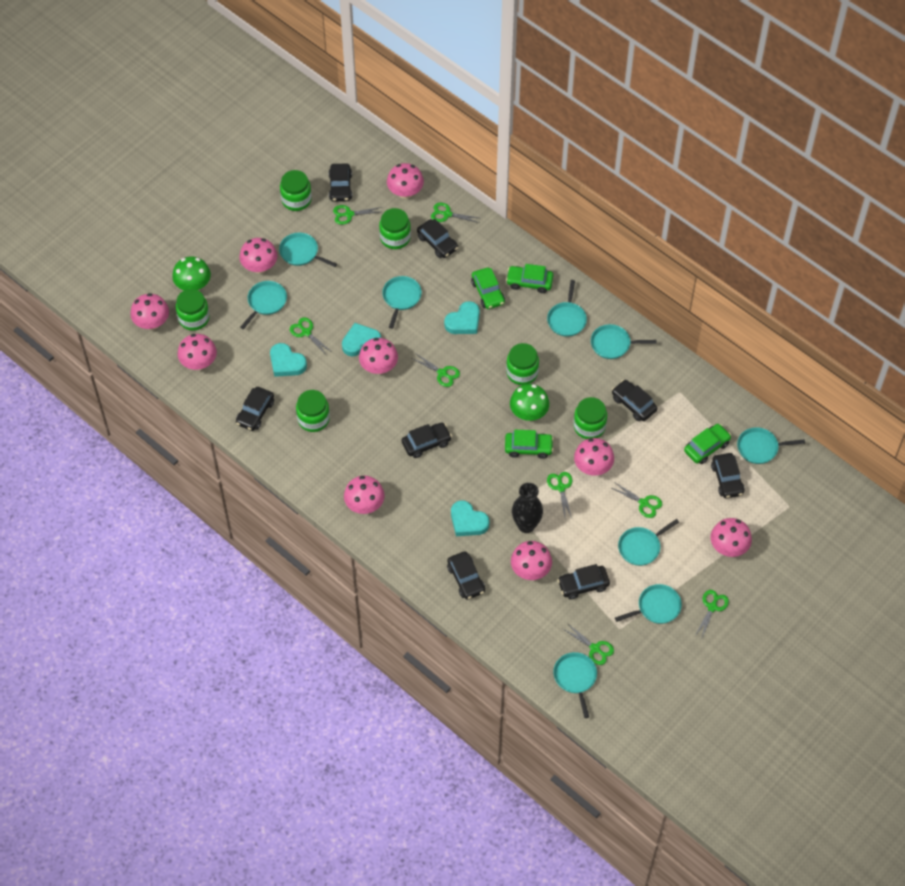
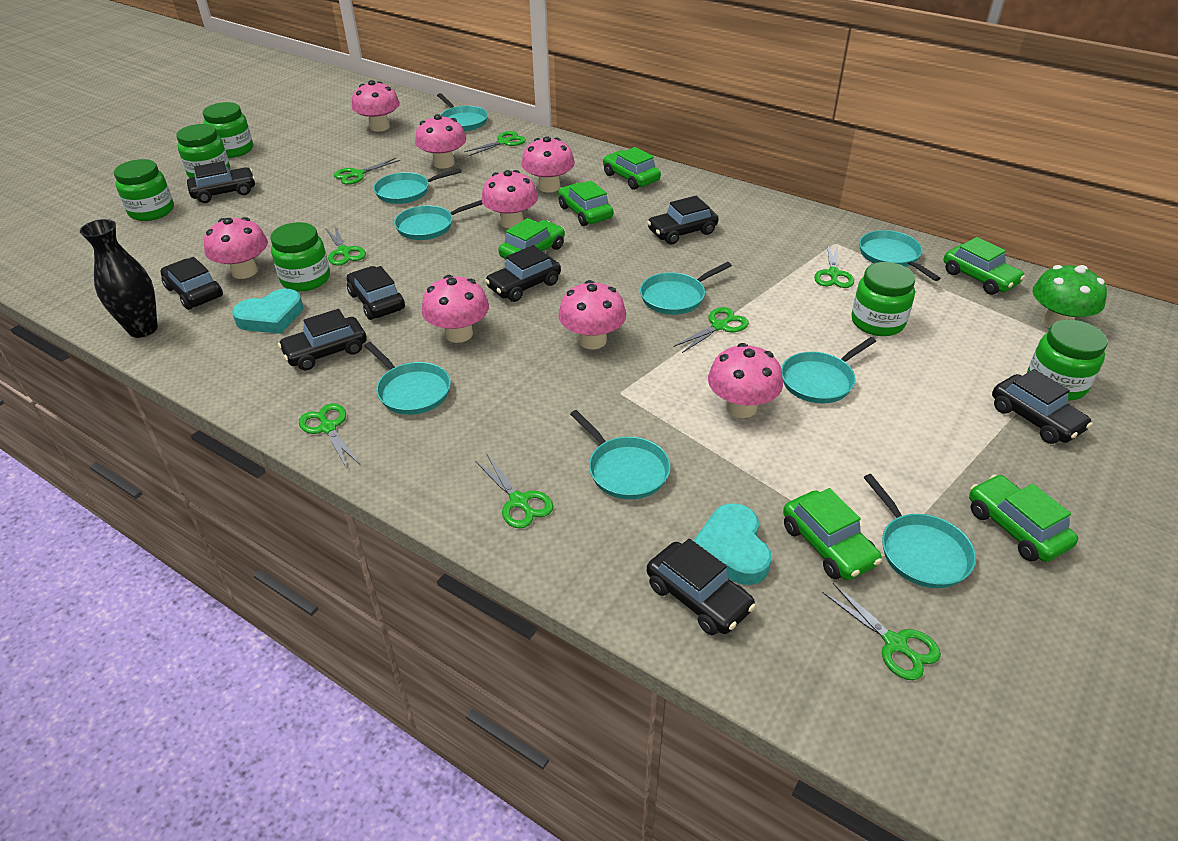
green car: 4 -> 6
green mushroom: 2 -> 1
pink mushroom: 9 -> 8
turquoise heart: 4 -> 2

